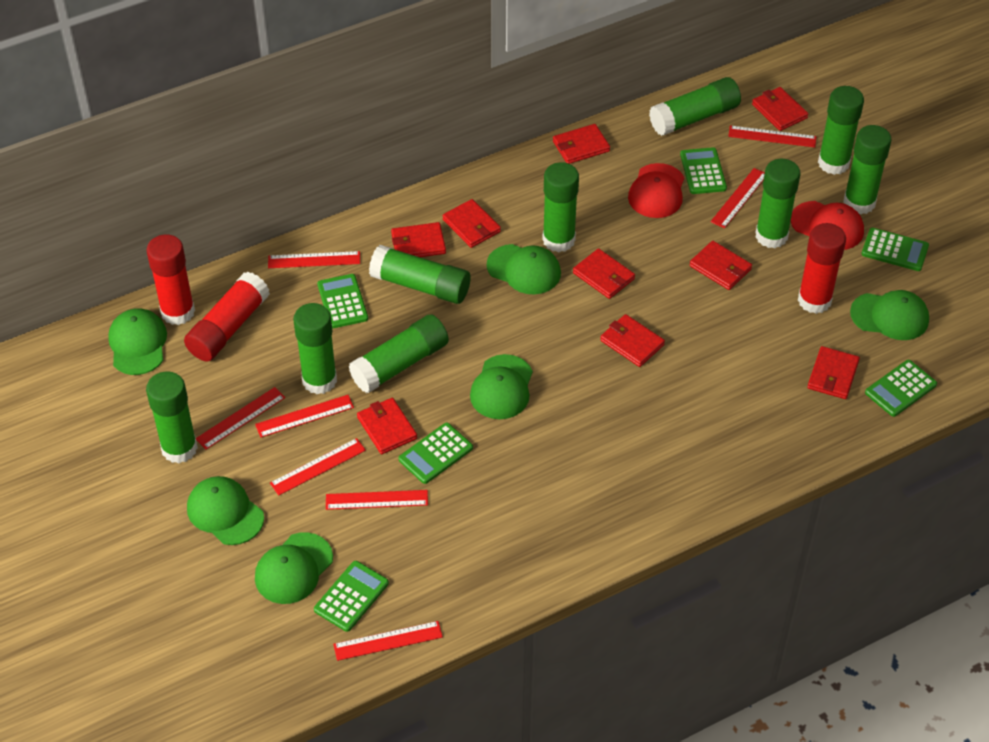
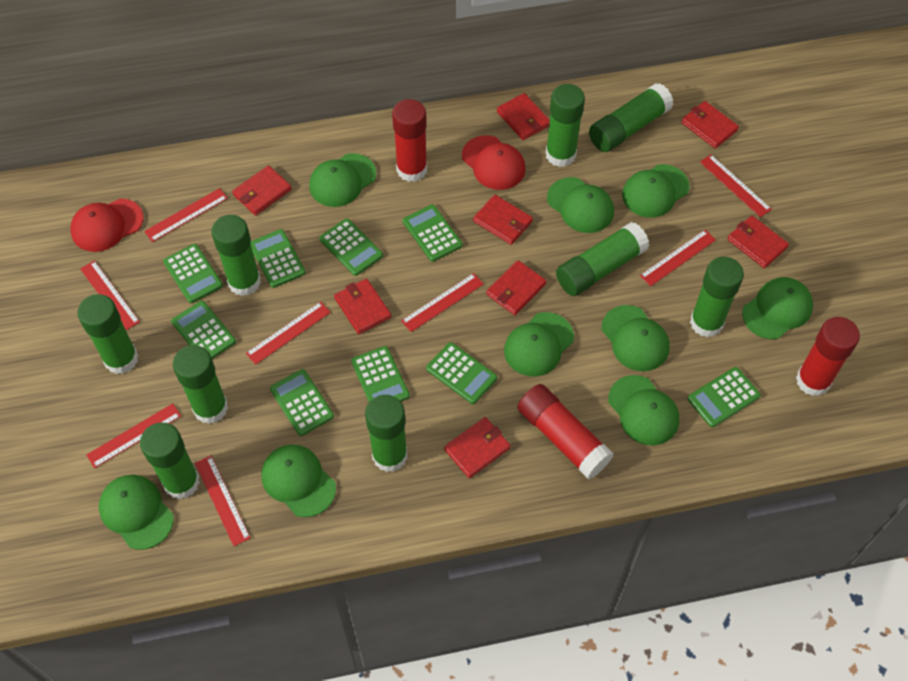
green calculator: 6 -> 9
green cap: 6 -> 9
red wallet: 9 -> 8

